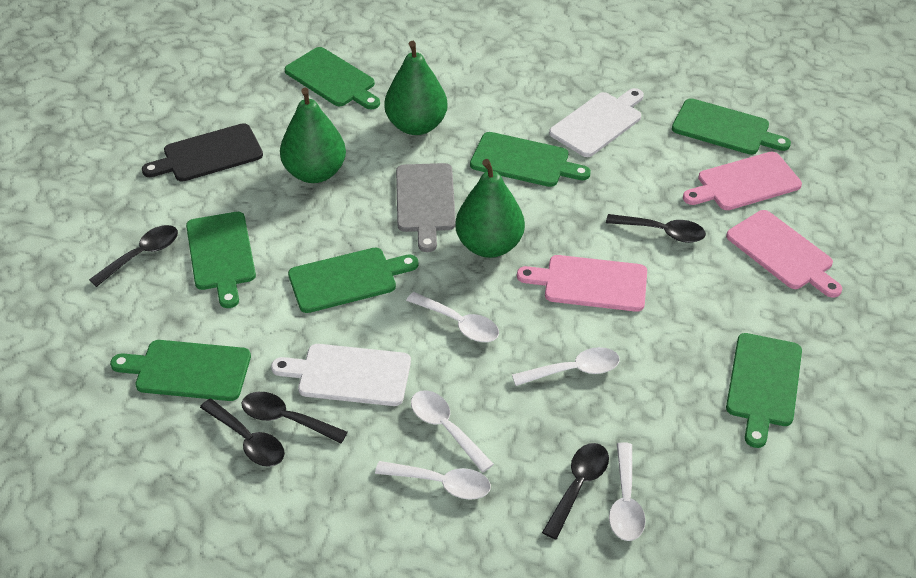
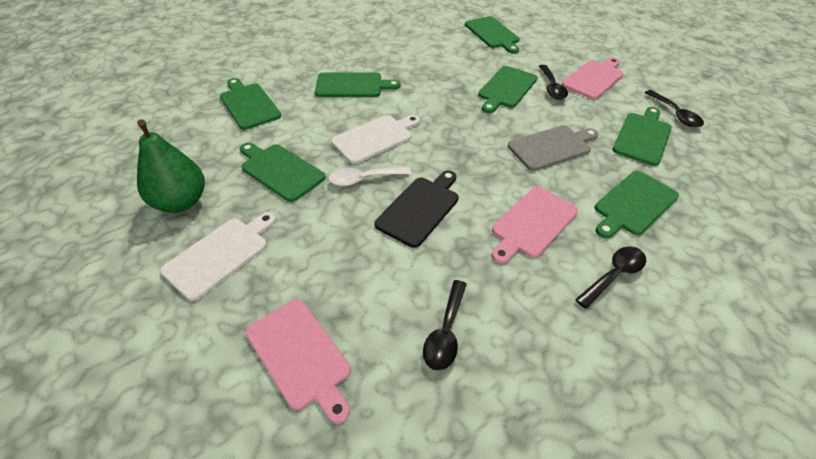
black spoon: 5 -> 4
green pear: 3 -> 1
white spoon: 5 -> 1

